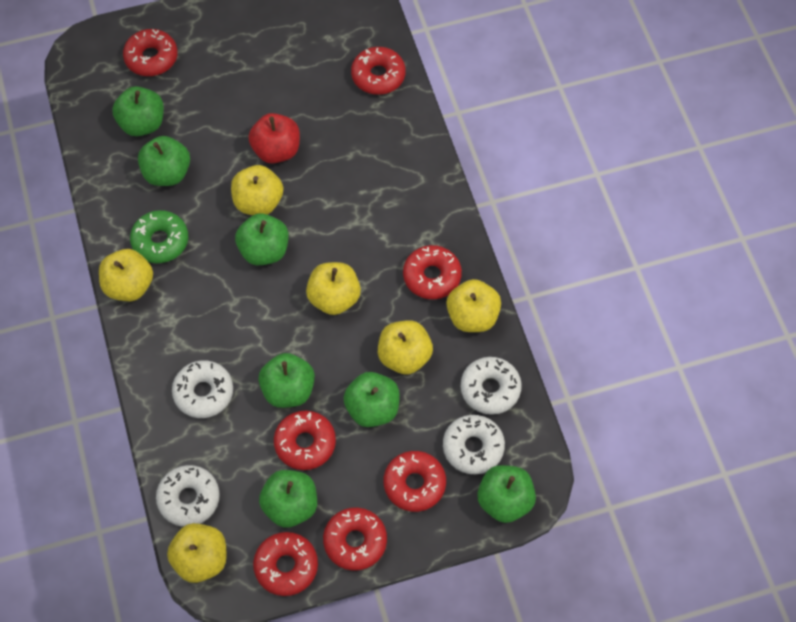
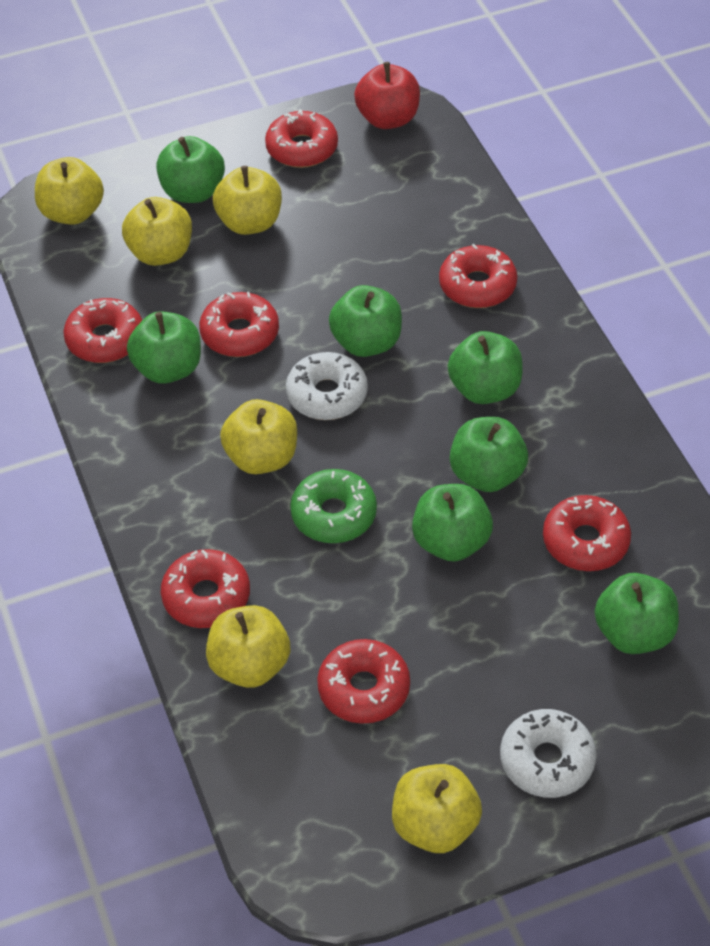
white donut: 4 -> 2

